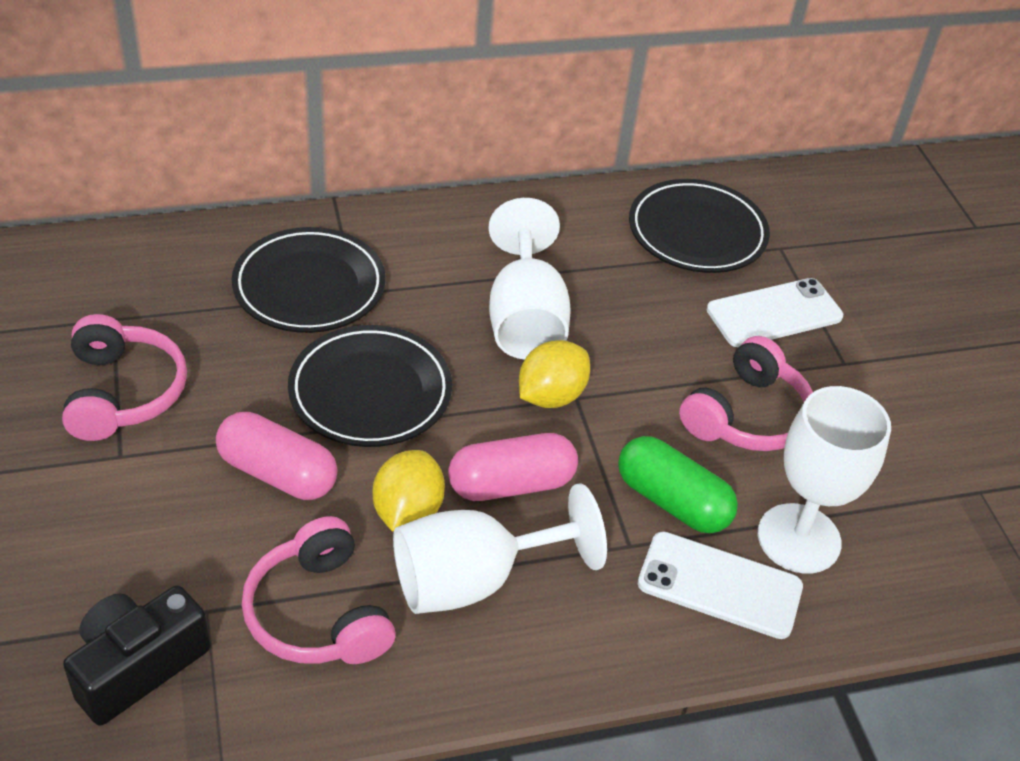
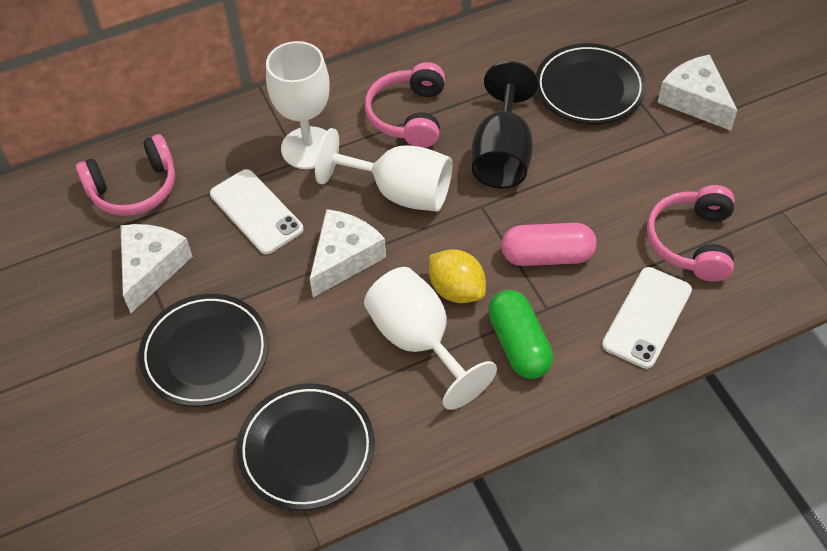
black camera: 1 -> 0
black goblet: 0 -> 1
pink capsule: 2 -> 1
white cheese: 0 -> 3
yellow lemon: 2 -> 1

